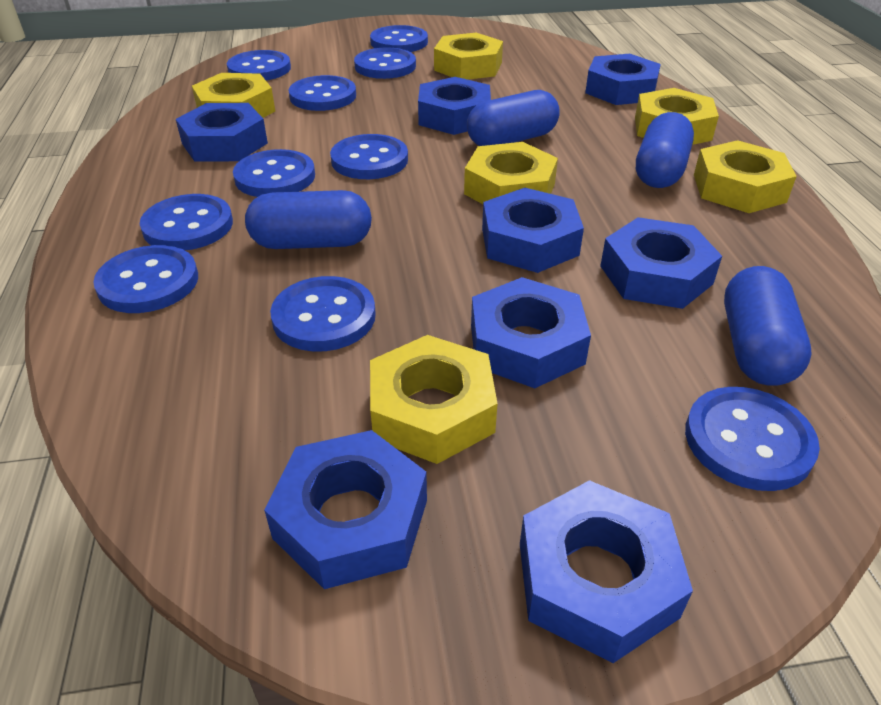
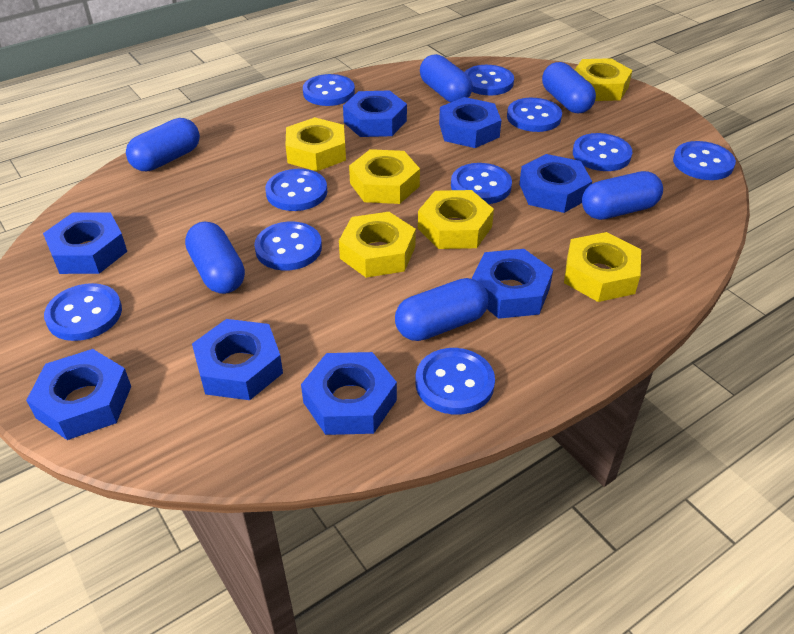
blue capsule: 4 -> 6

